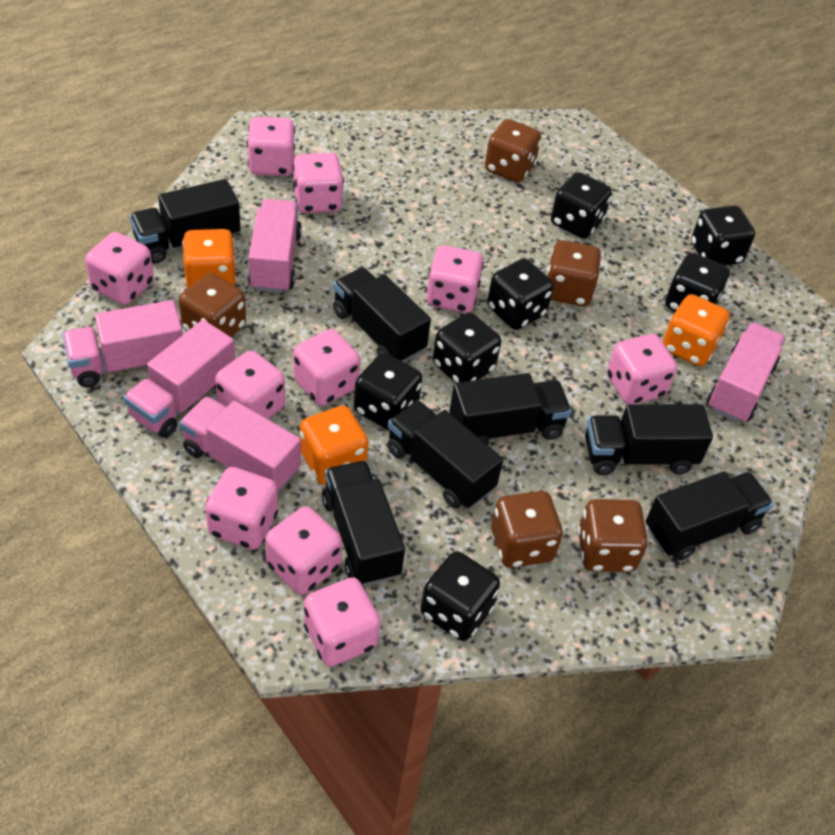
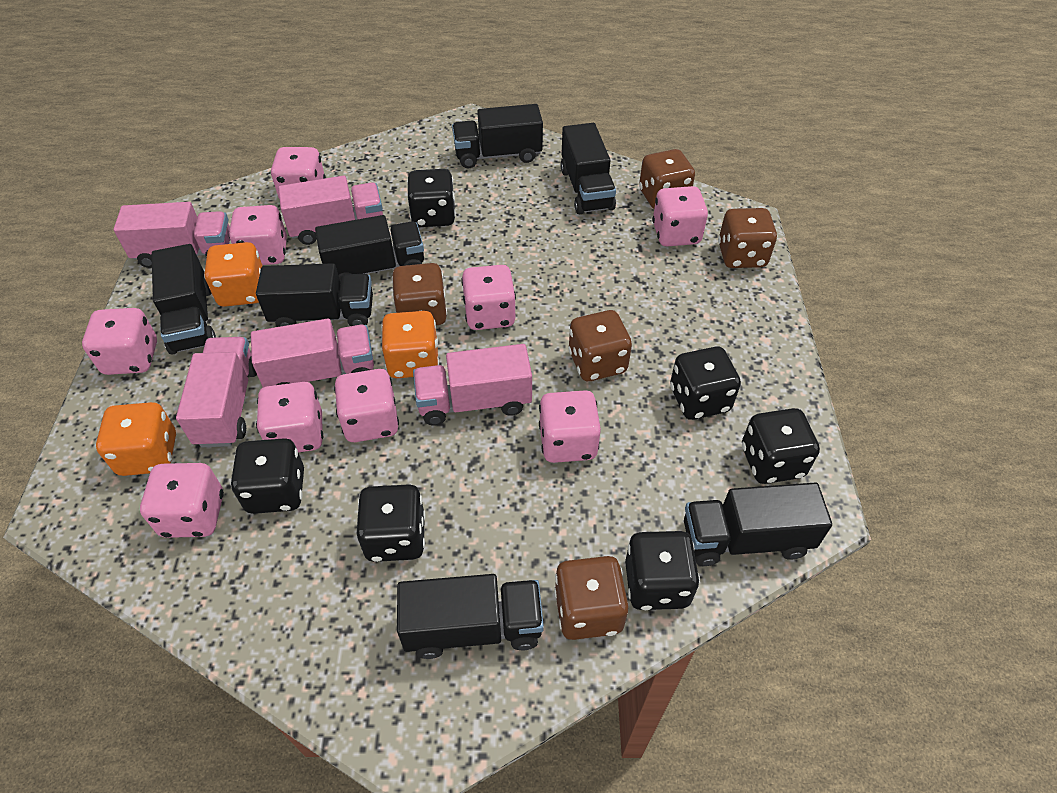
black dice: 7 -> 6
pink dice: 10 -> 9

